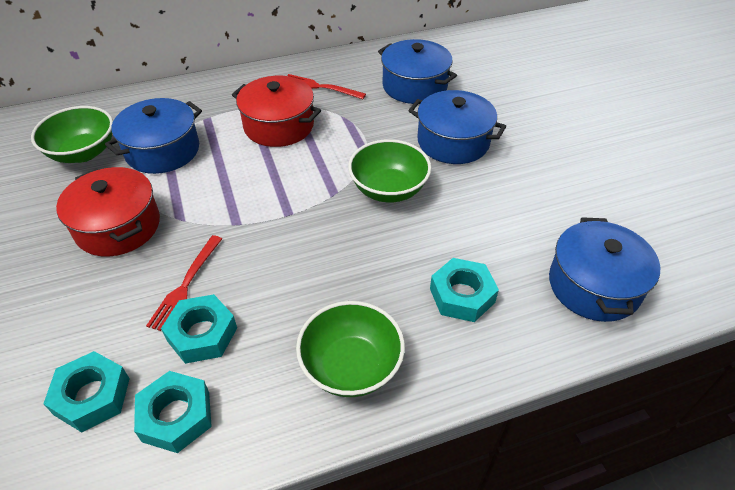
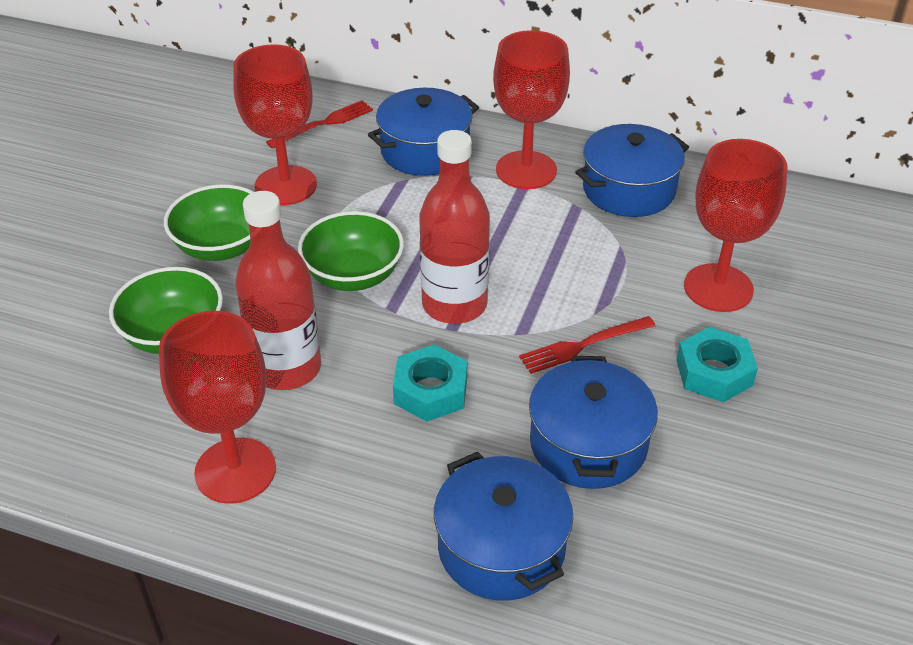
red bottle: 0 -> 2
red goblet: 0 -> 4
red pot: 2 -> 0
turquoise nut: 4 -> 2

